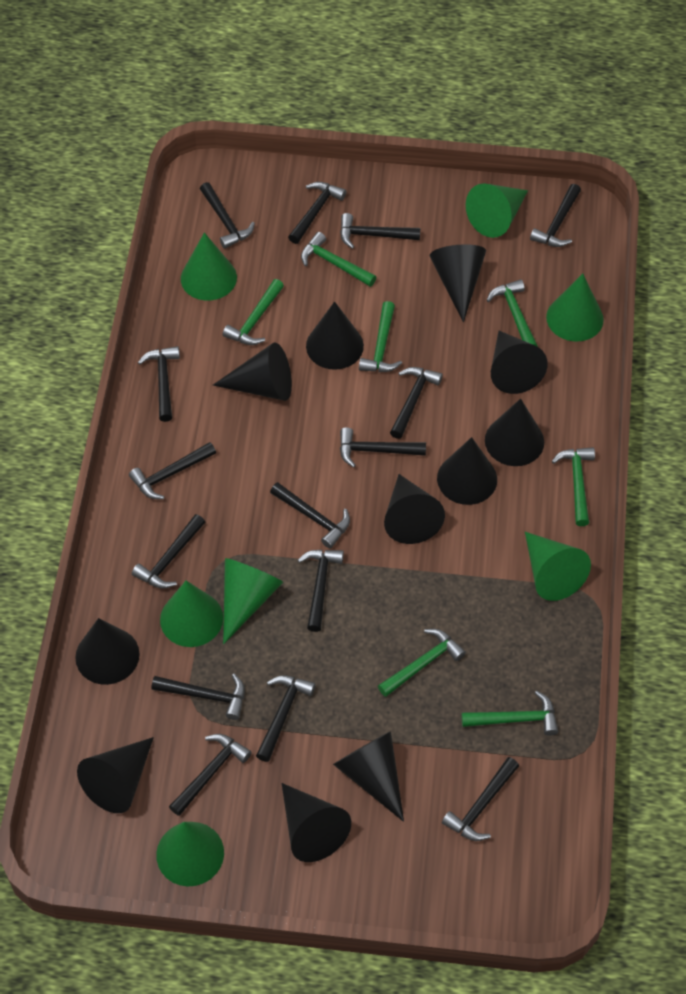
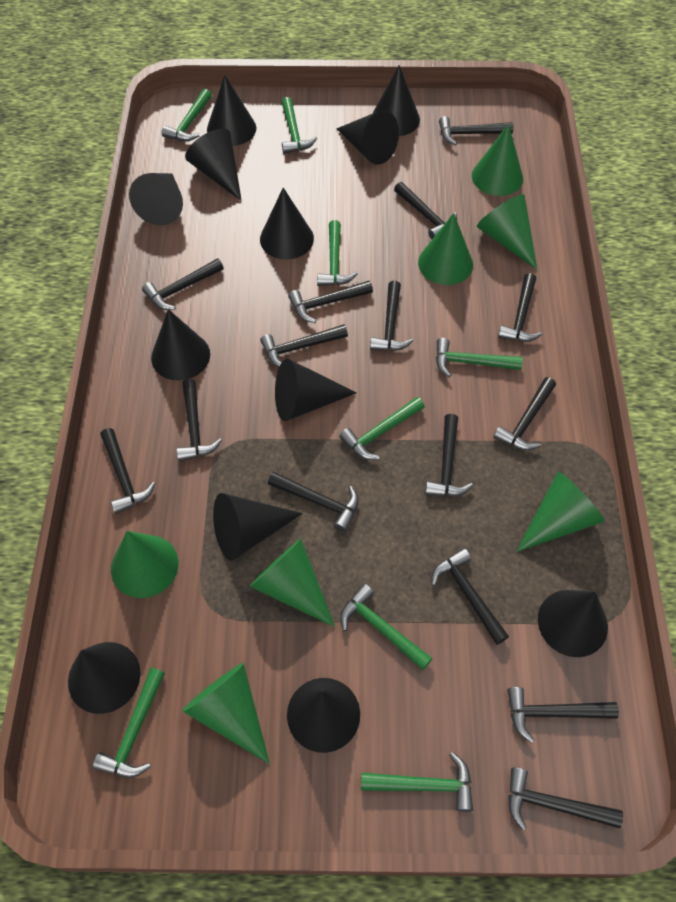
black cone: 11 -> 12
green hammer: 7 -> 8

